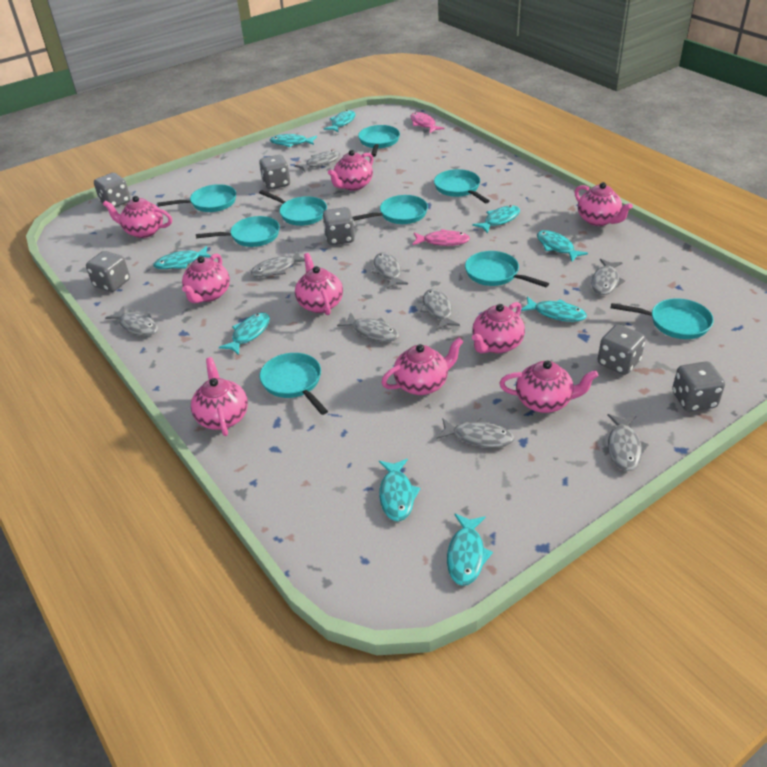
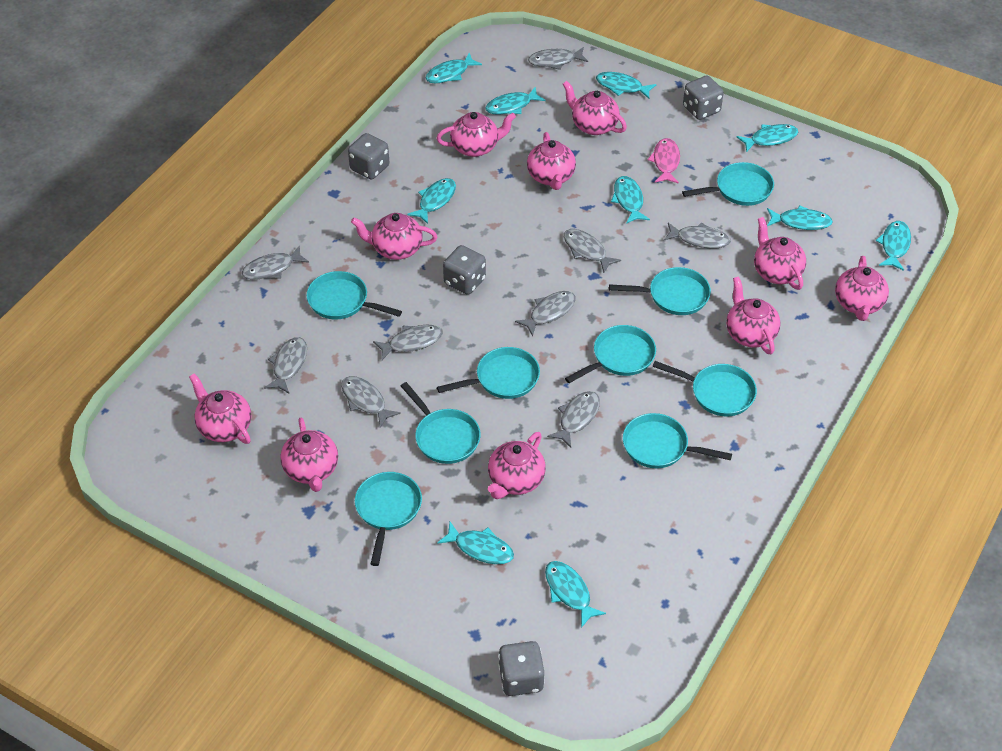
grey dice: 6 -> 4
pink fish: 2 -> 1
pink teapot: 9 -> 10
turquoise fish: 9 -> 10

